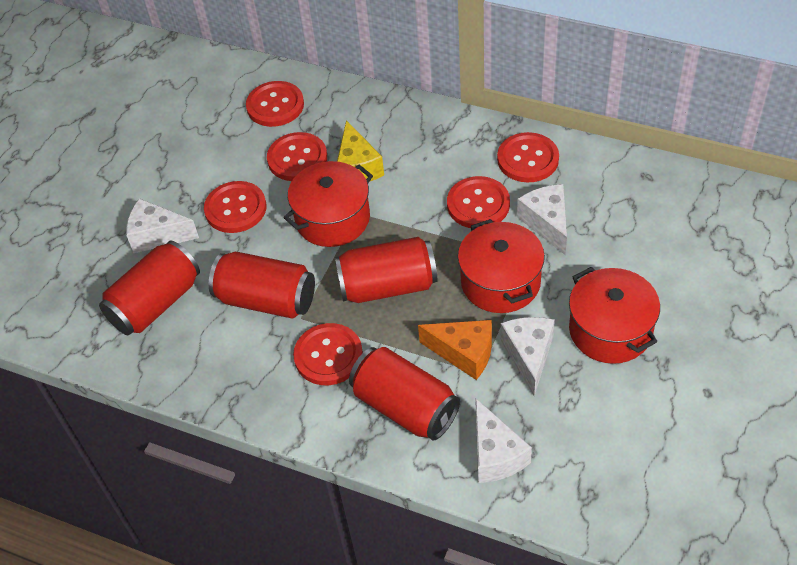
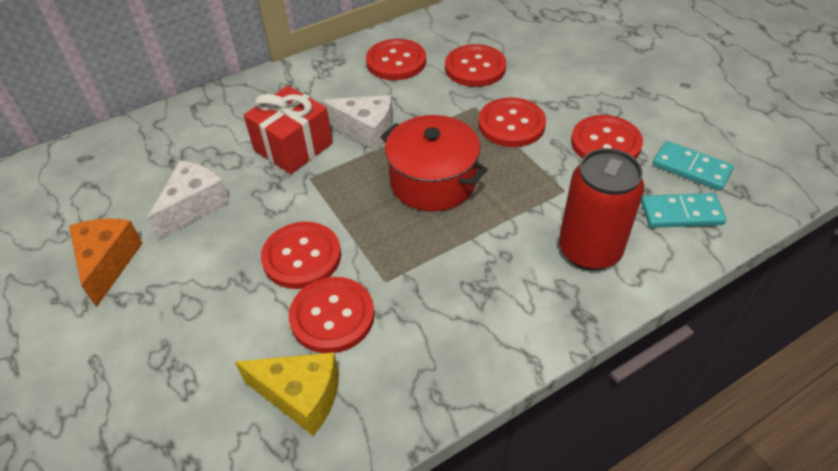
red can: 4 -> 1
red gift: 0 -> 1
red pot: 3 -> 1
turquoise domino: 0 -> 2
white cheese: 4 -> 2

